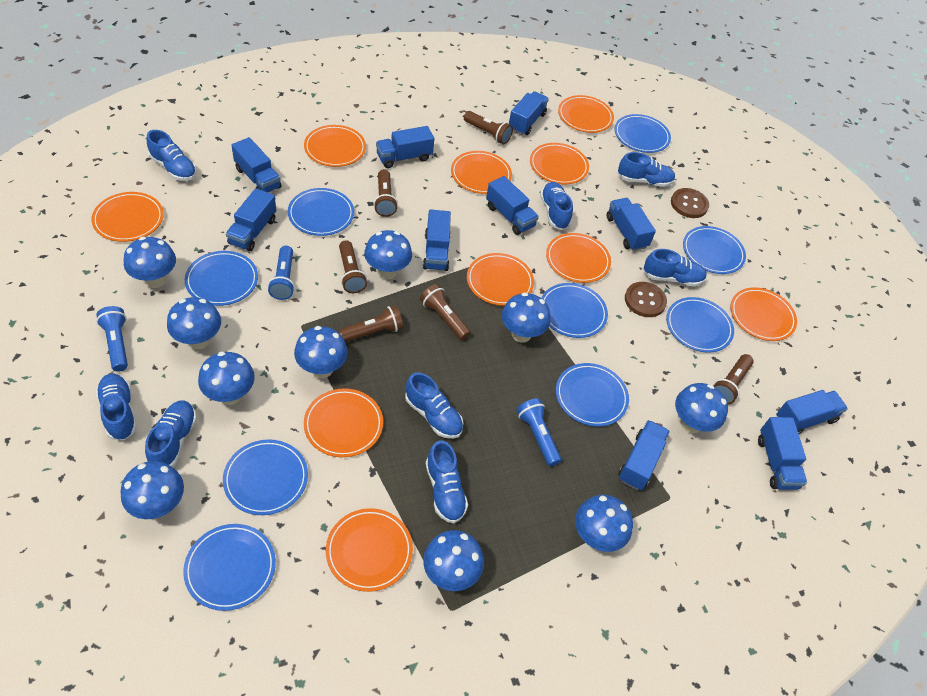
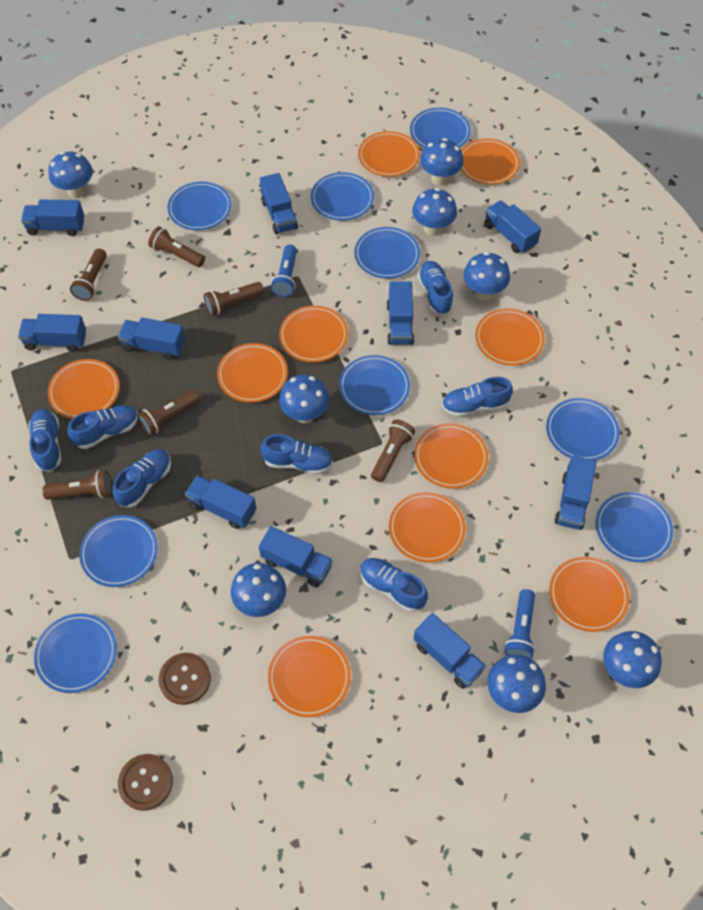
blue flashlight: 3 -> 2
blue mushroom: 10 -> 8
blue shoe: 8 -> 7

